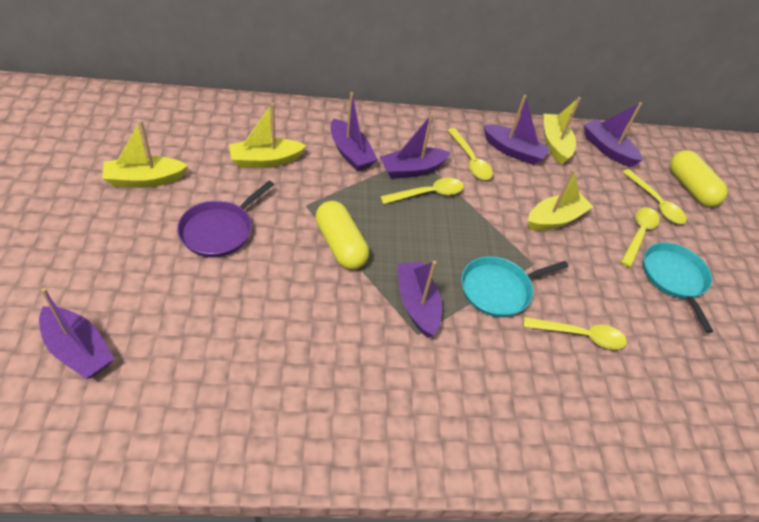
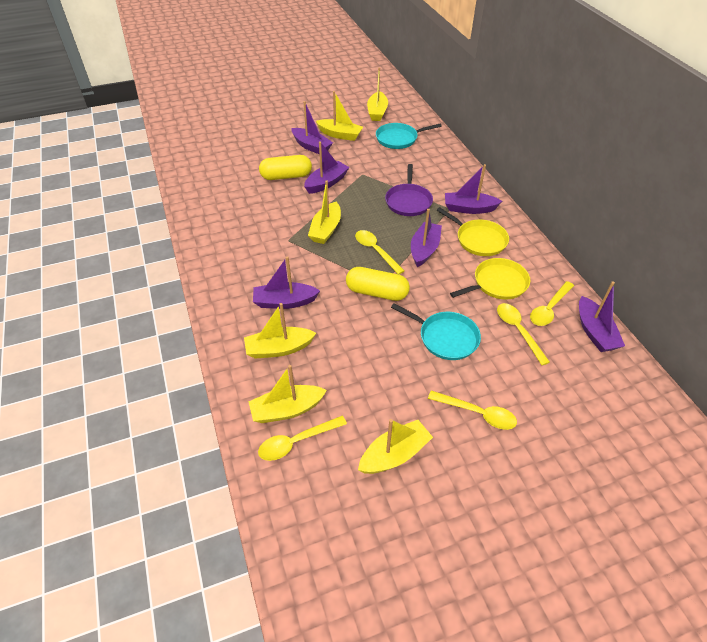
yellow boat: 4 -> 6
yellow pan: 0 -> 2

